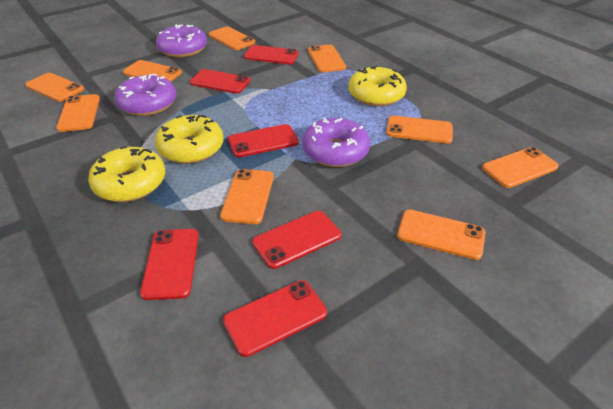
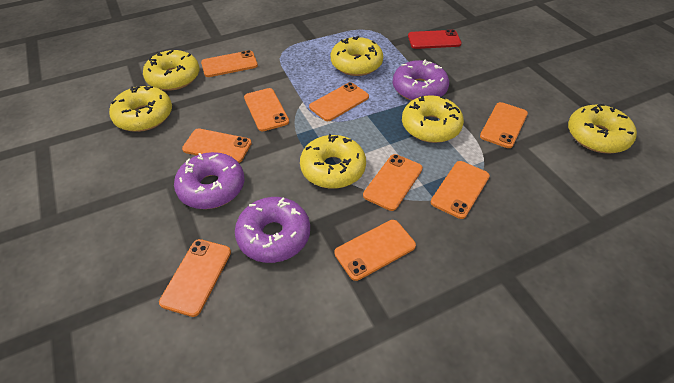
red phone: 6 -> 1
yellow donut: 3 -> 6

